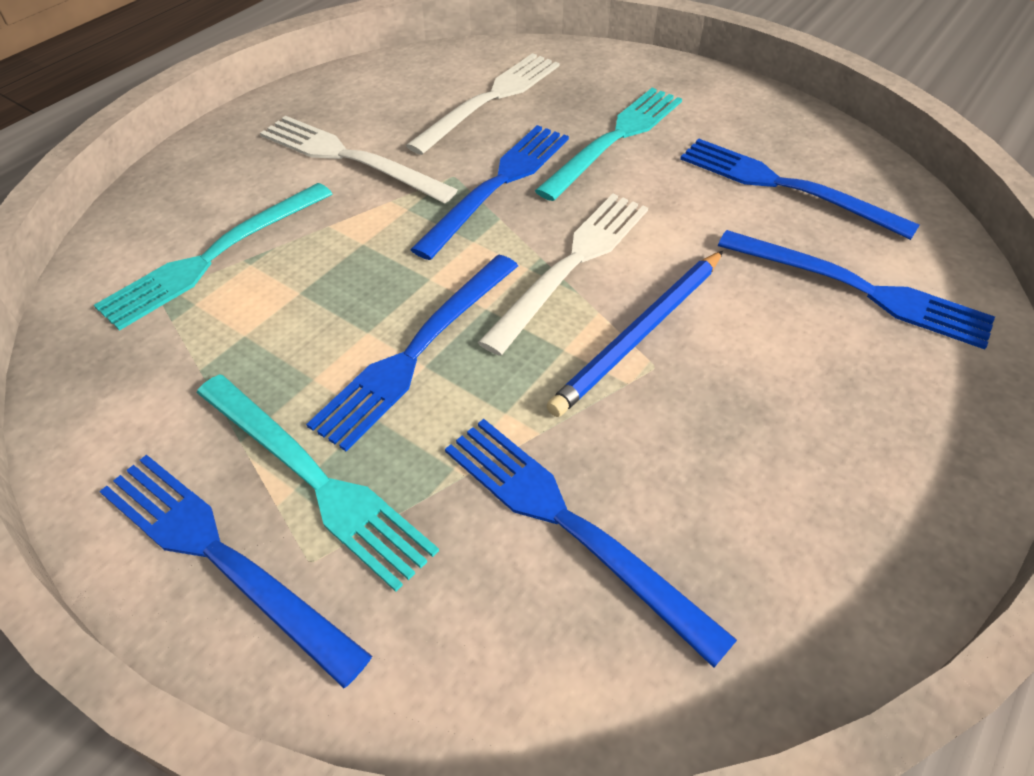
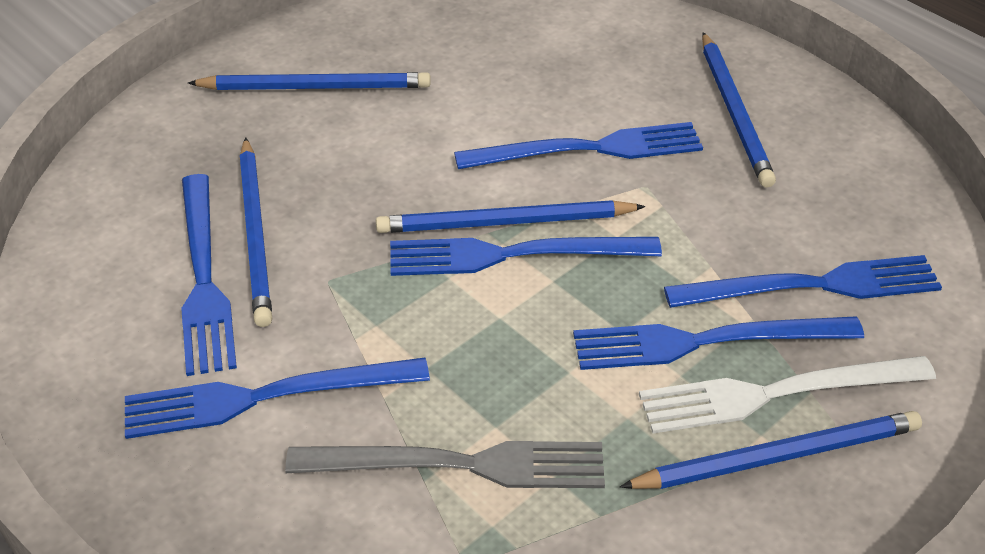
blue pencil: 1 -> 5
grey fork: 0 -> 1
turquoise fork: 3 -> 0
white fork: 3 -> 1

